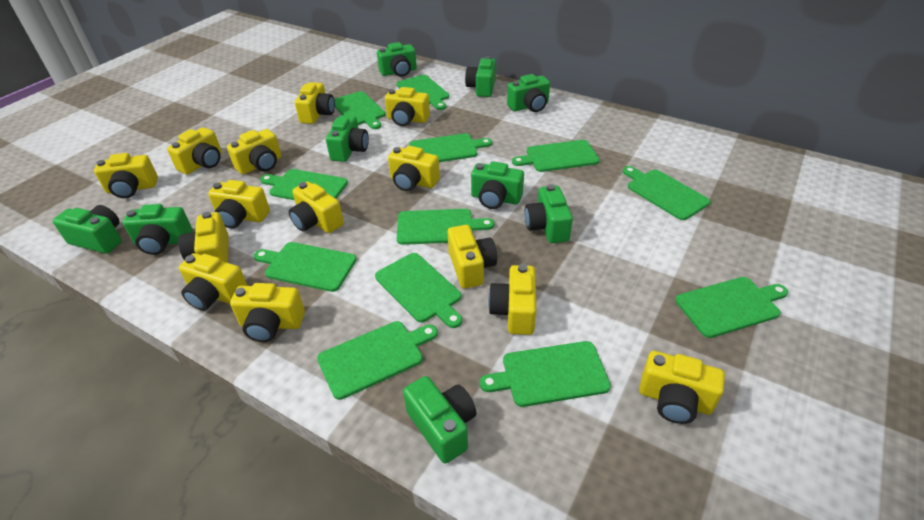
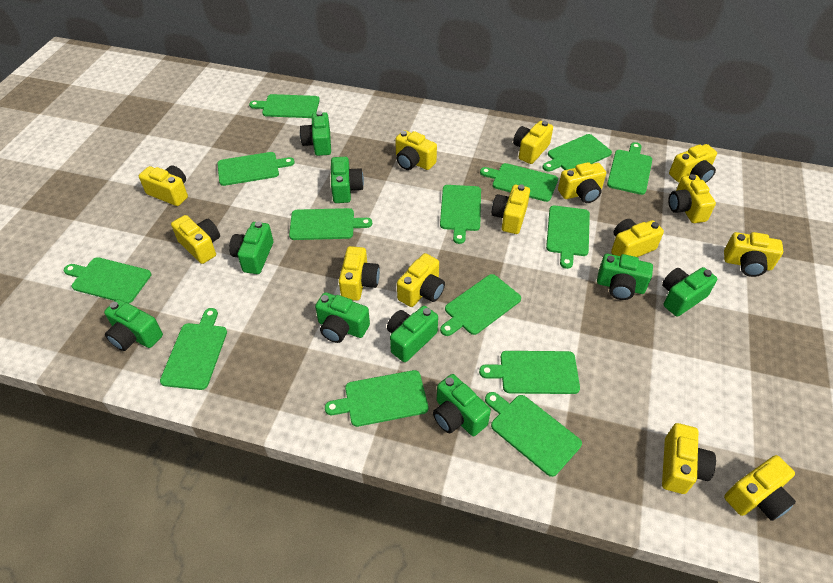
green cutting board: 12 -> 14

